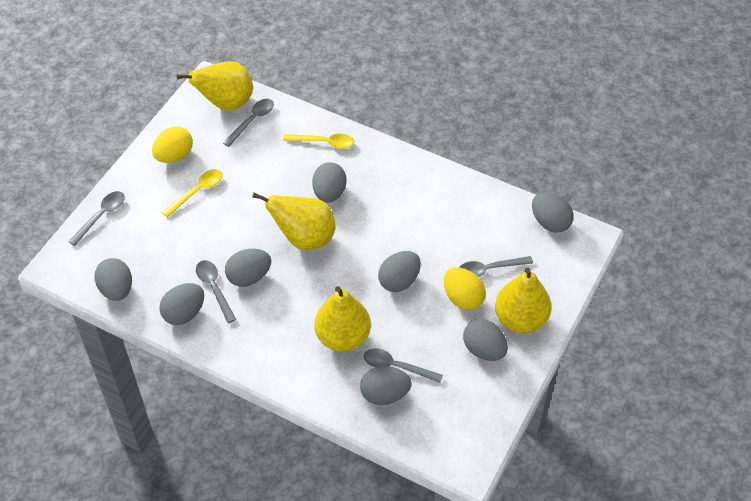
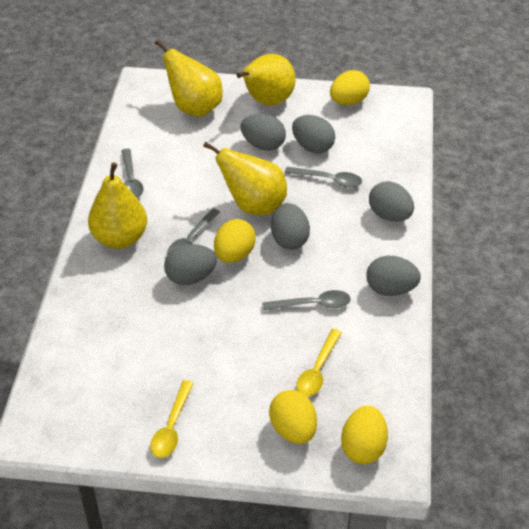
grey egg: 8 -> 6
grey spoon: 5 -> 4
yellow egg: 2 -> 4

